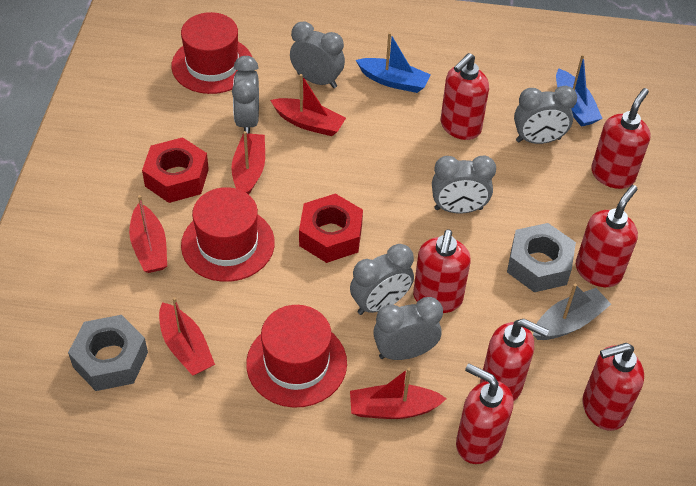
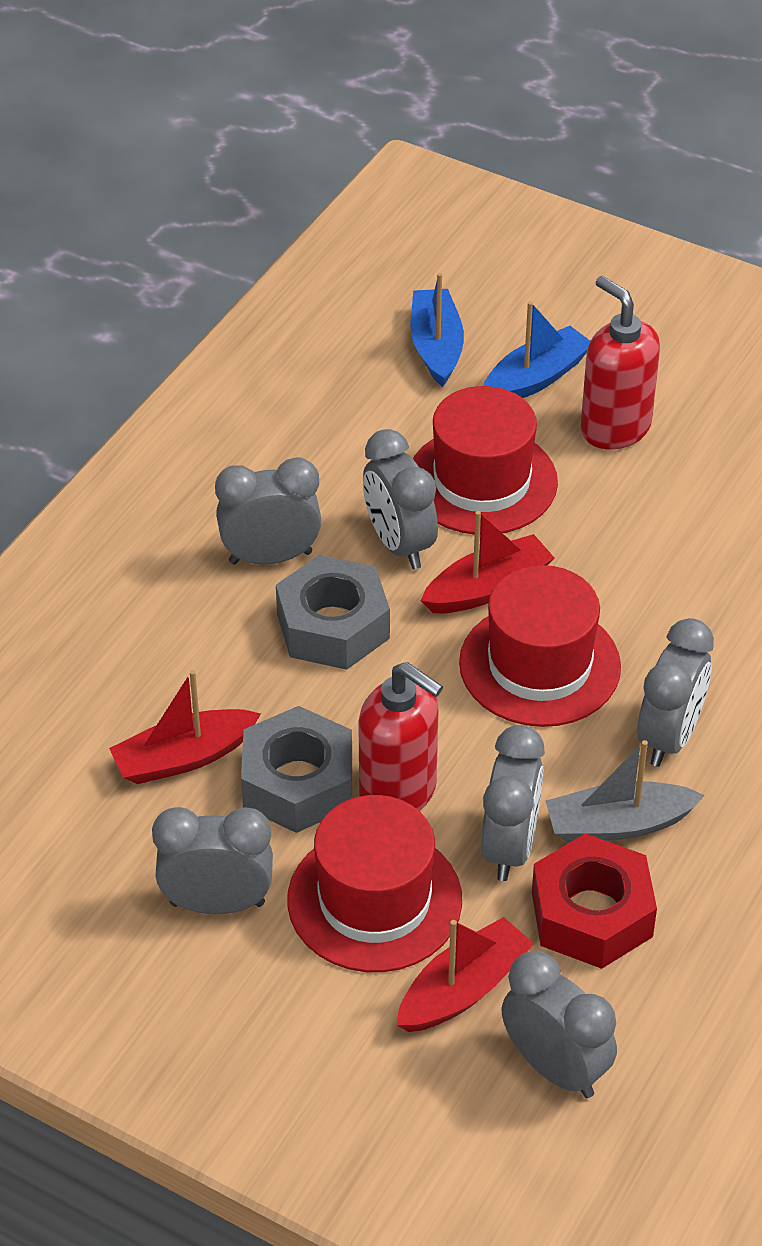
red boat: 5 -> 3
red nut: 2 -> 1
red soap dispenser: 7 -> 2

